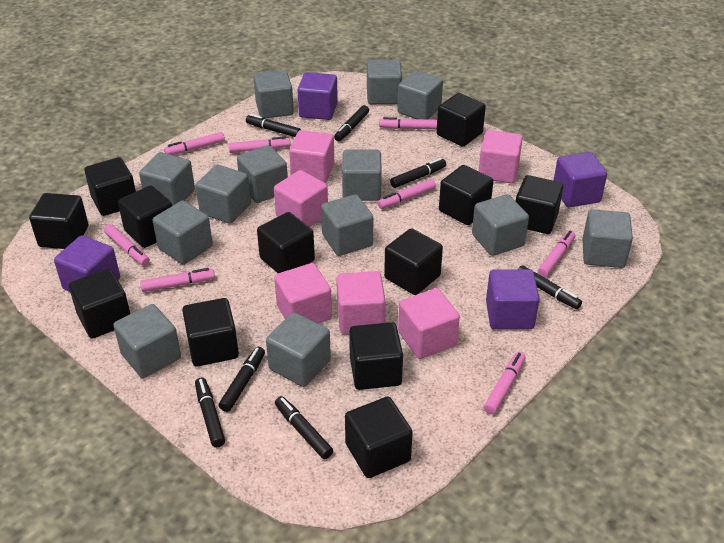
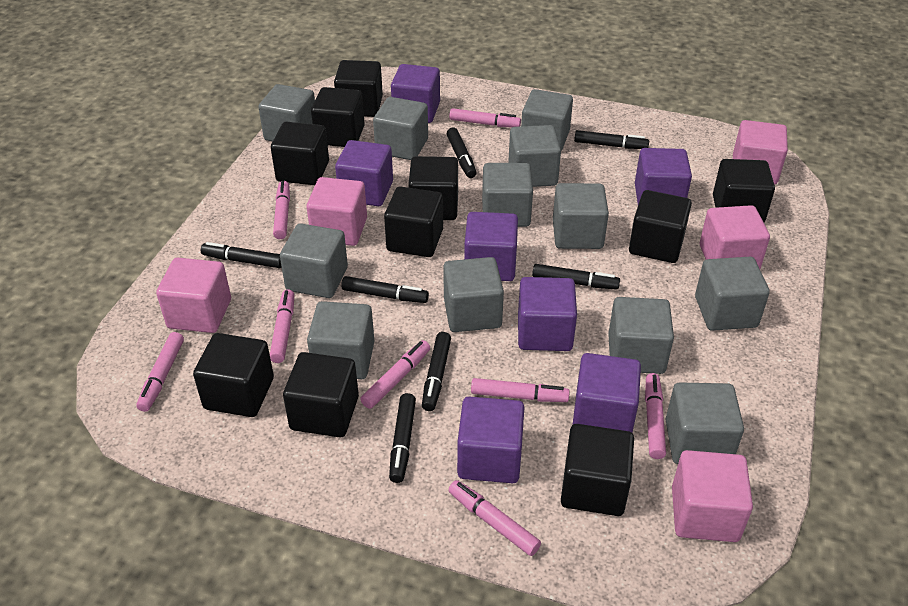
black cube: 12 -> 10
grey cube: 13 -> 12
pink cube: 6 -> 5
purple cube: 4 -> 7

